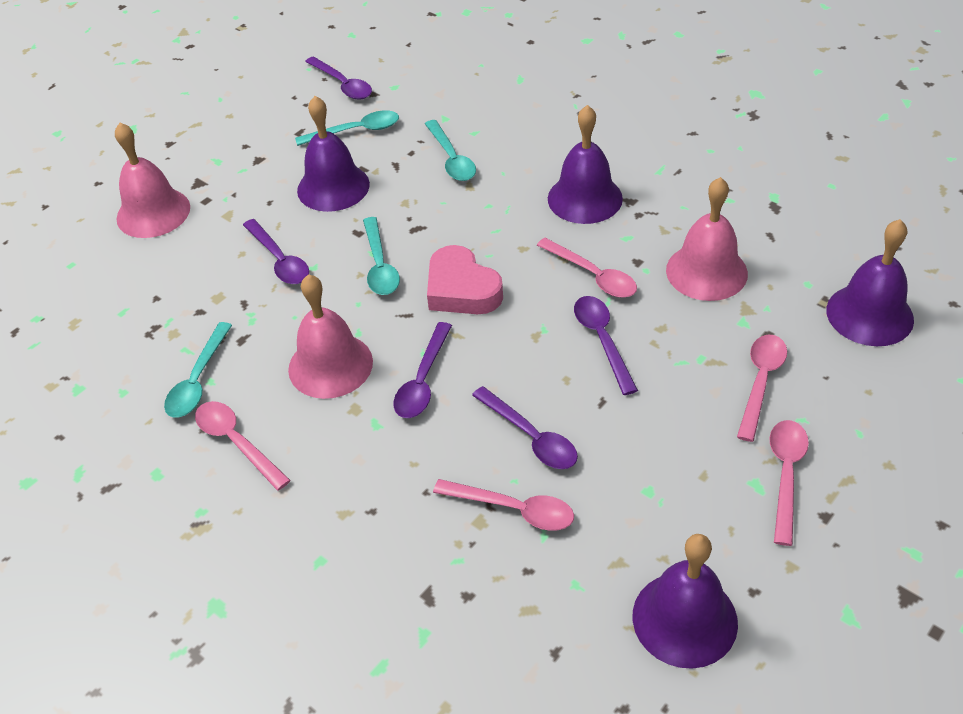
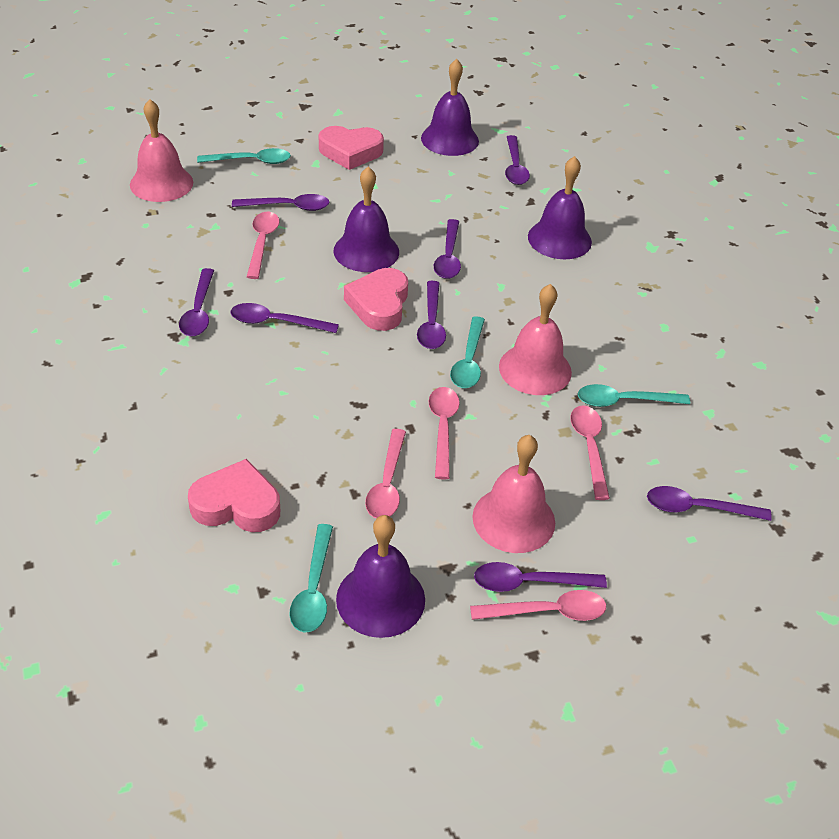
pink heart: 1 -> 3
purple spoon: 5 -> 8

